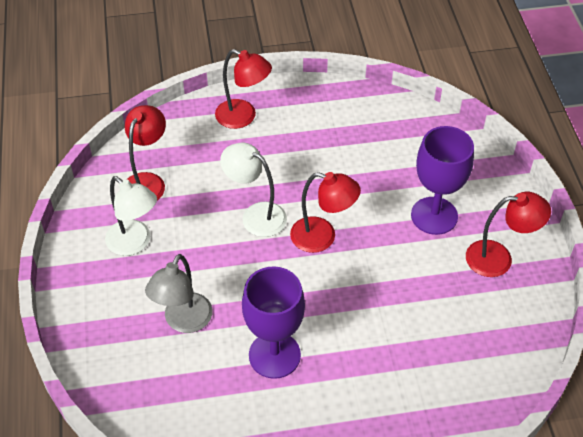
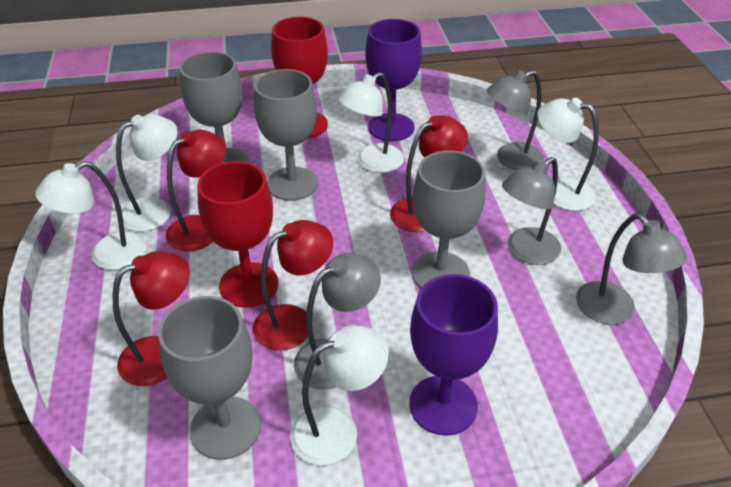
grey goblet: 0 -> 4
grey lamp: 1 -> 4
red goblet: 0 -> 2
white lamp: 2 -> 5

